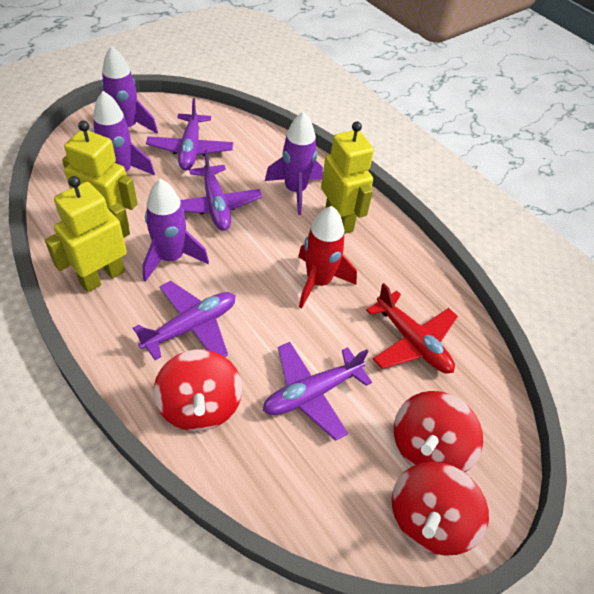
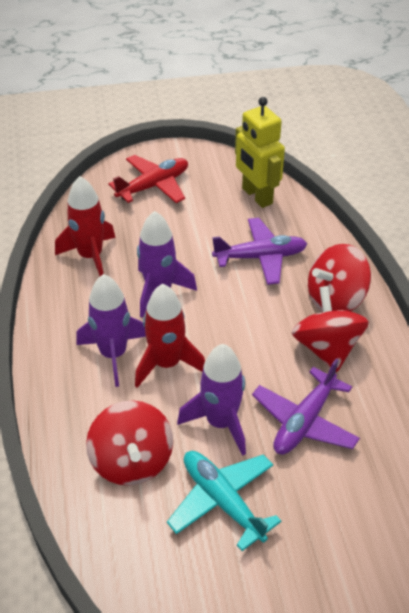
purple plane: 4 -> 2
purple rocket: 4 -> 3
red rocket: 1 -> 2
turquoise plane: 0 -> 1
yellow robot: 3 -> 1

